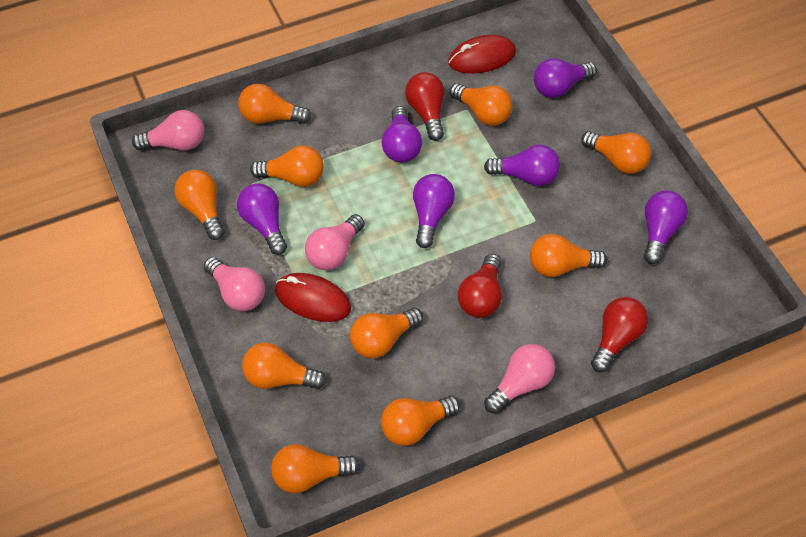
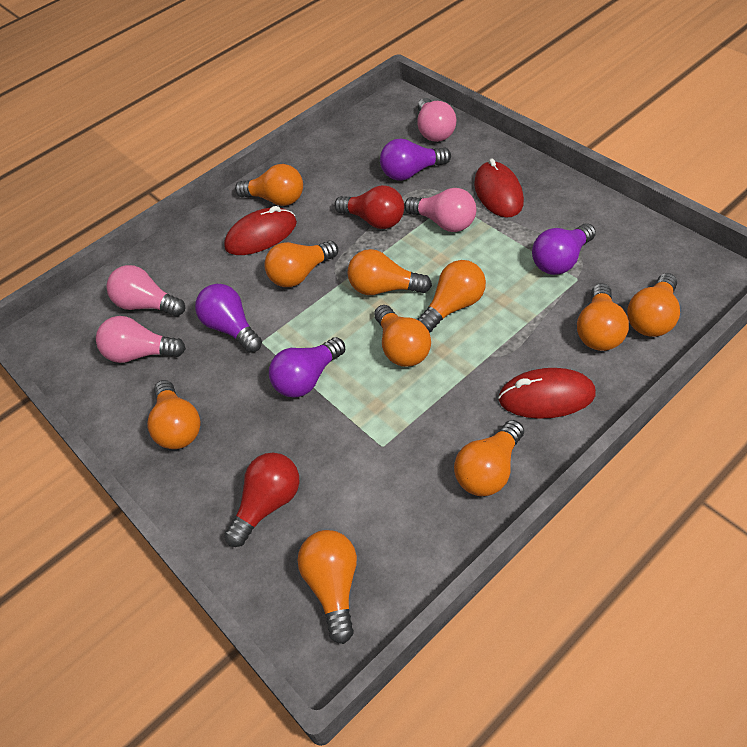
purple light bulb: 6 -> 4
red light bulb: 3 -> 2
red mouse: 2 -> 3

